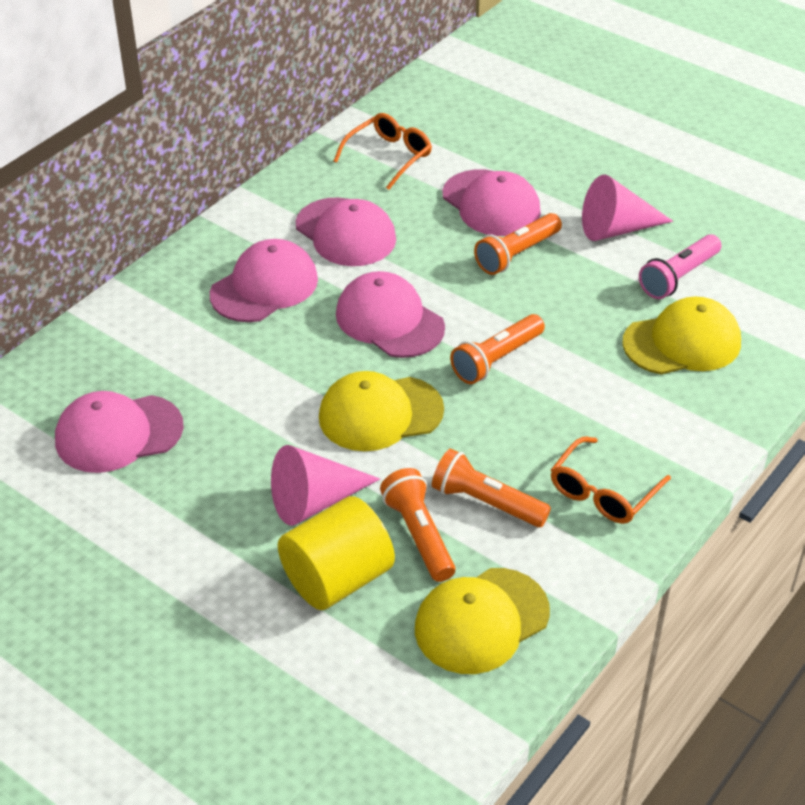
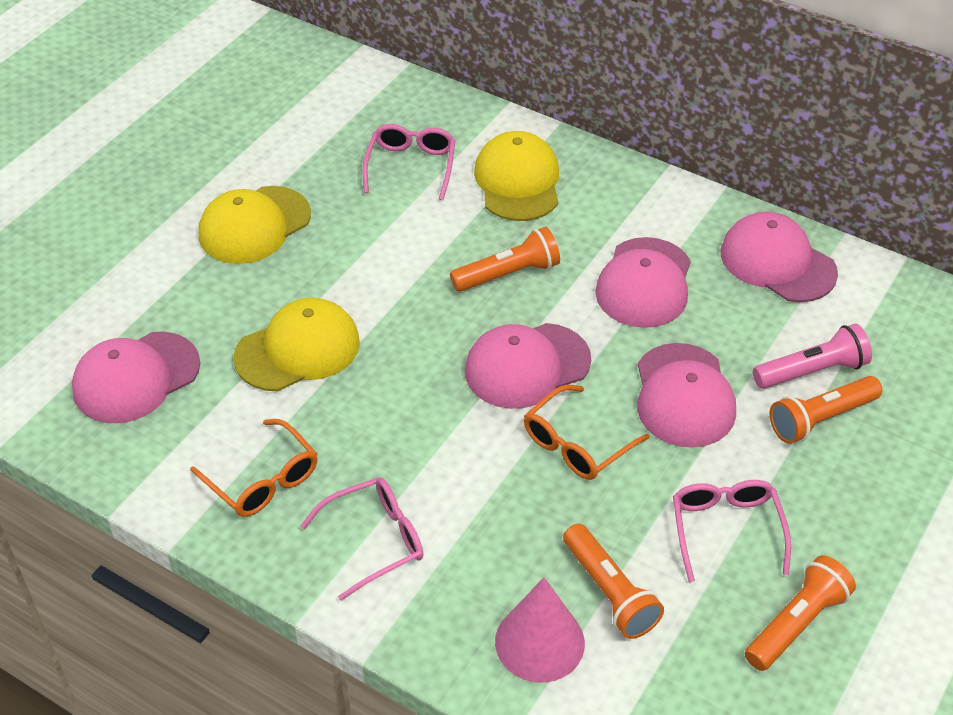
pink cone: 2 -> 1
pink glasses: 0 -> 3
yellow cylinder: 1 -> 0

